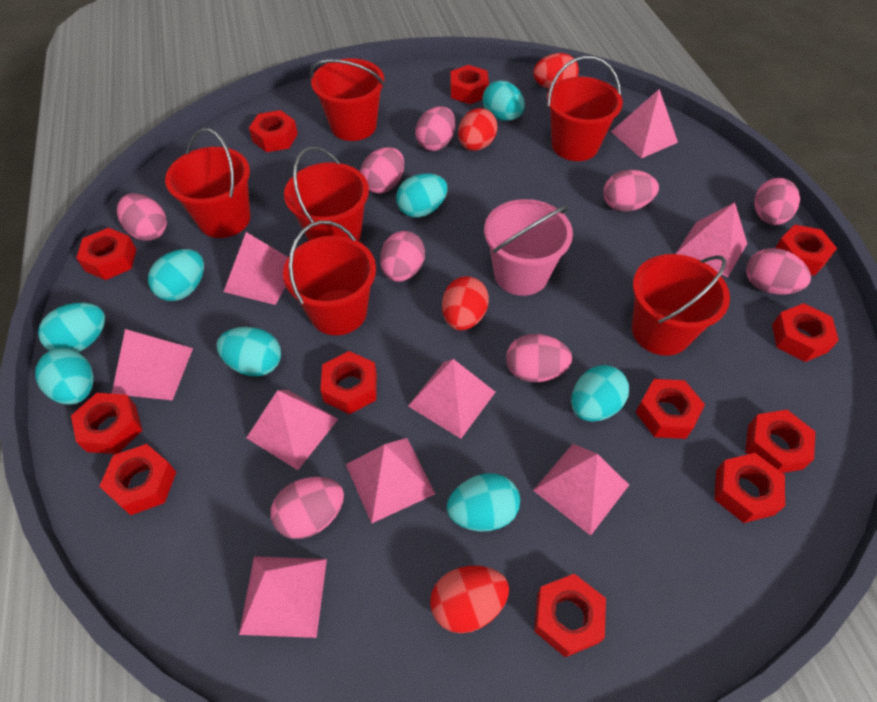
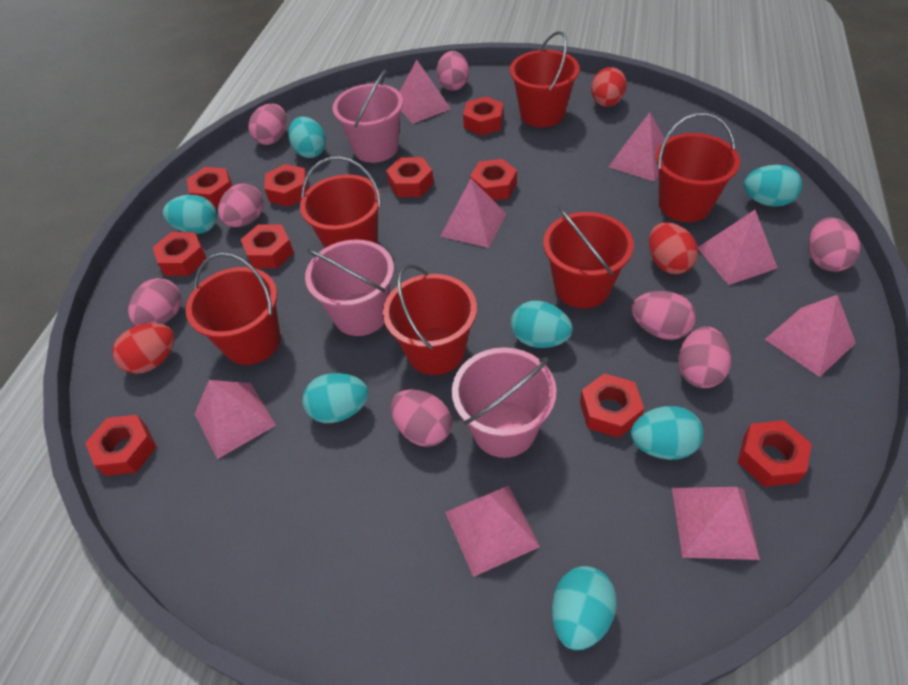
pink bucket: 1 -> 3
pink egg: 9 -> 8
pink pyramid: 9 -> 8
red egg: 4 -> 3
red nut: 12 -> 10
turquoise egg: 8 -> 7

